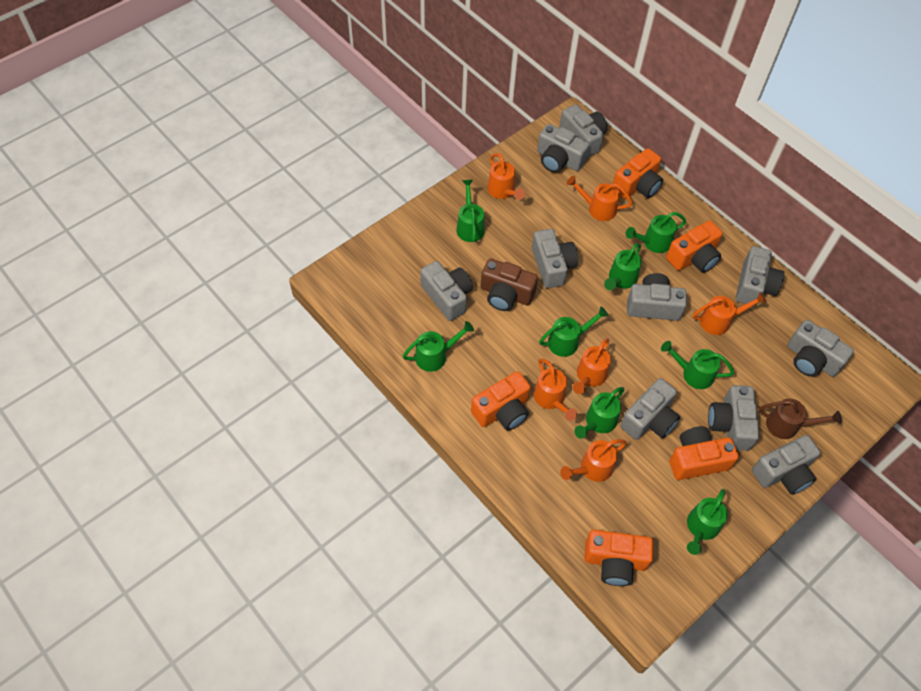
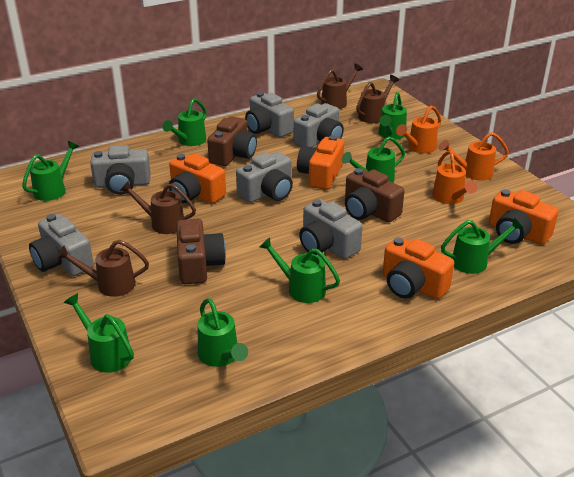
brown camera: 1 -> 3
brown watering can: 1 -> 4
grey camera: 10 -> 6
orange camera: 5 -> 4
orange watering can: 6 -> 3

